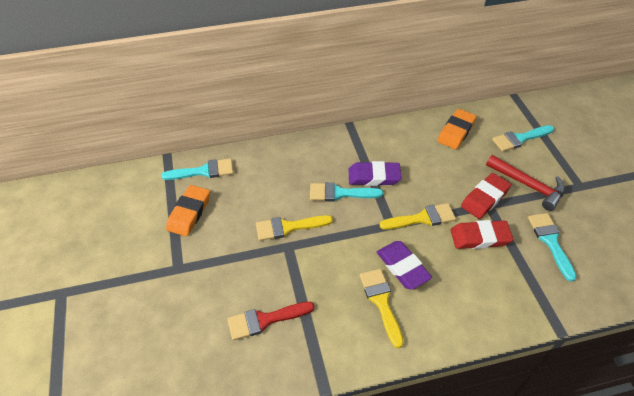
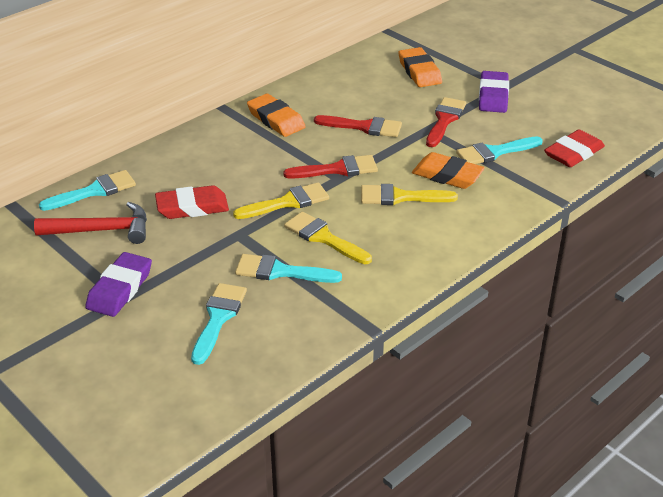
orange eraser: 2 -> 3
red brush: 1 -> 3

